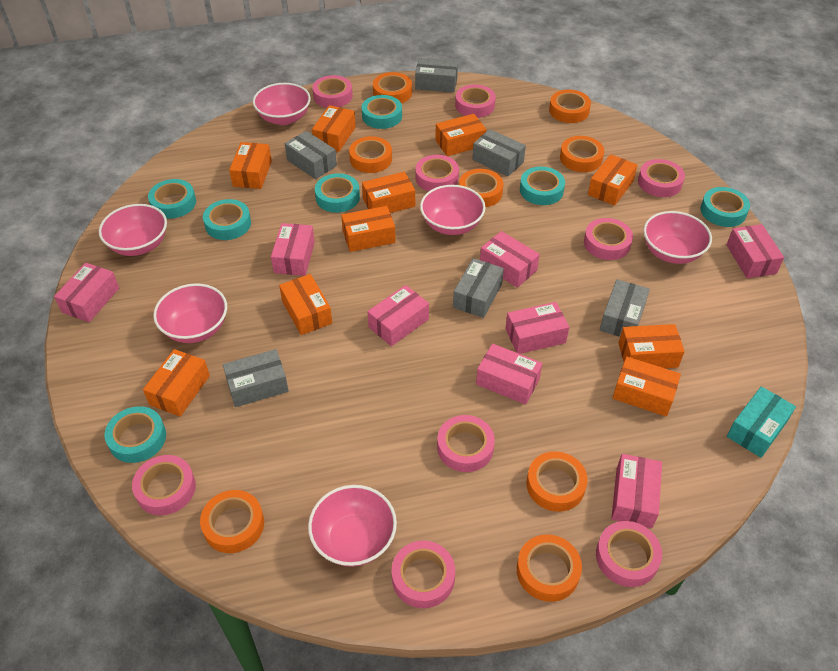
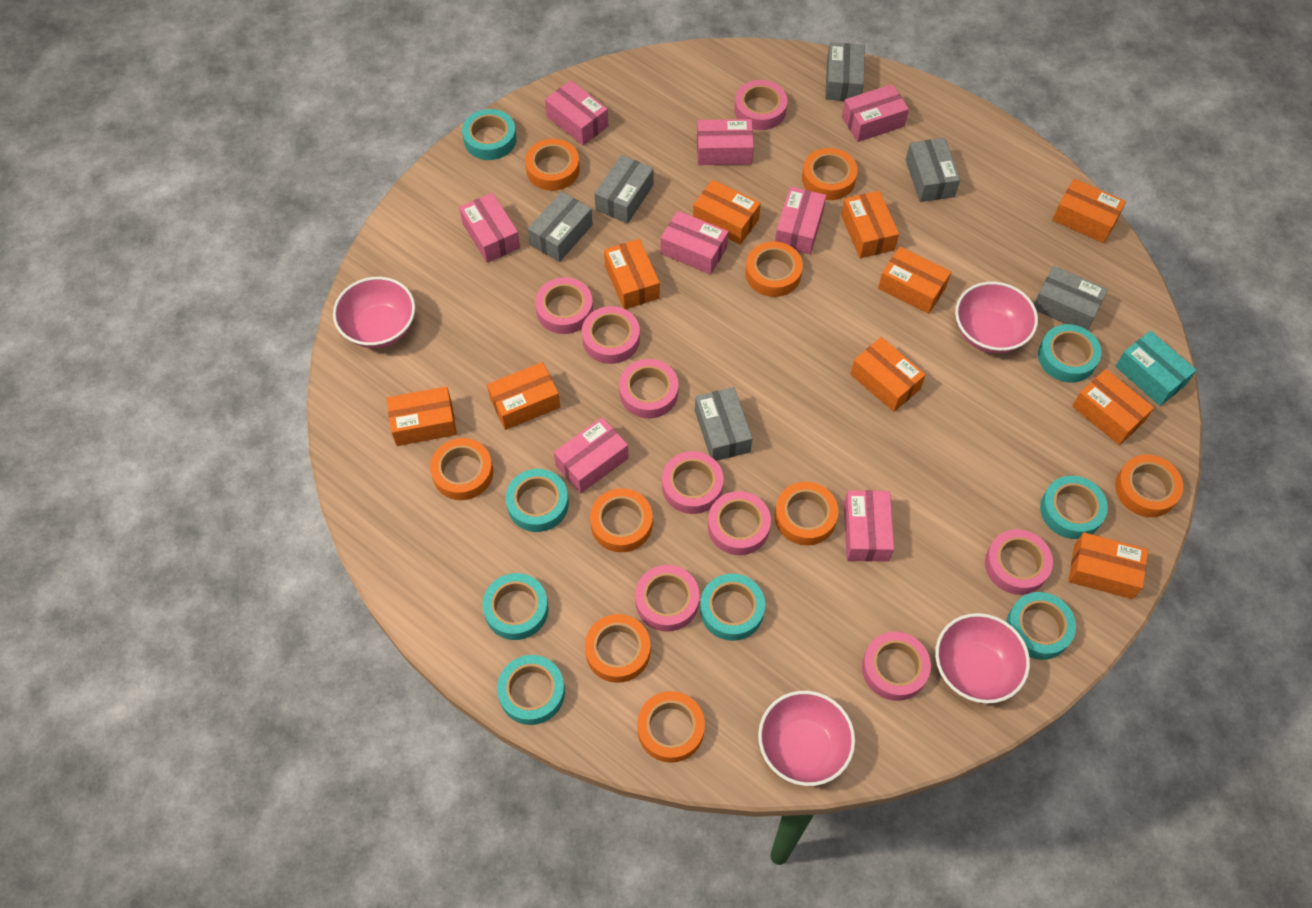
orange tape: 8 -> 9
pink bowl: 6 -> 4
turquoise tape: 7 -> 8

